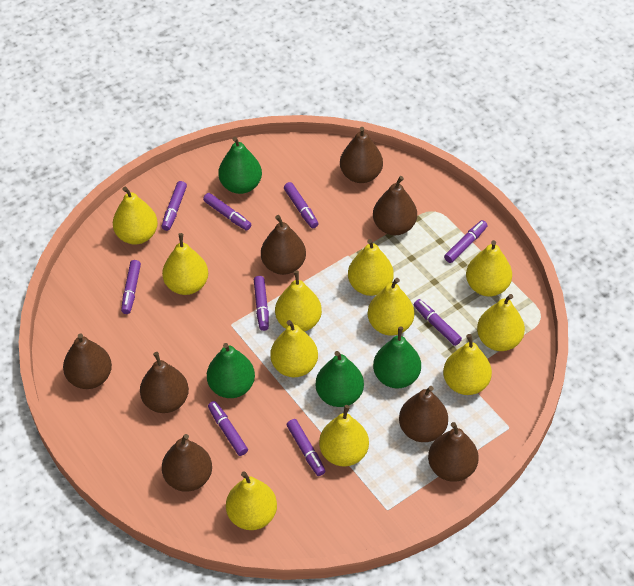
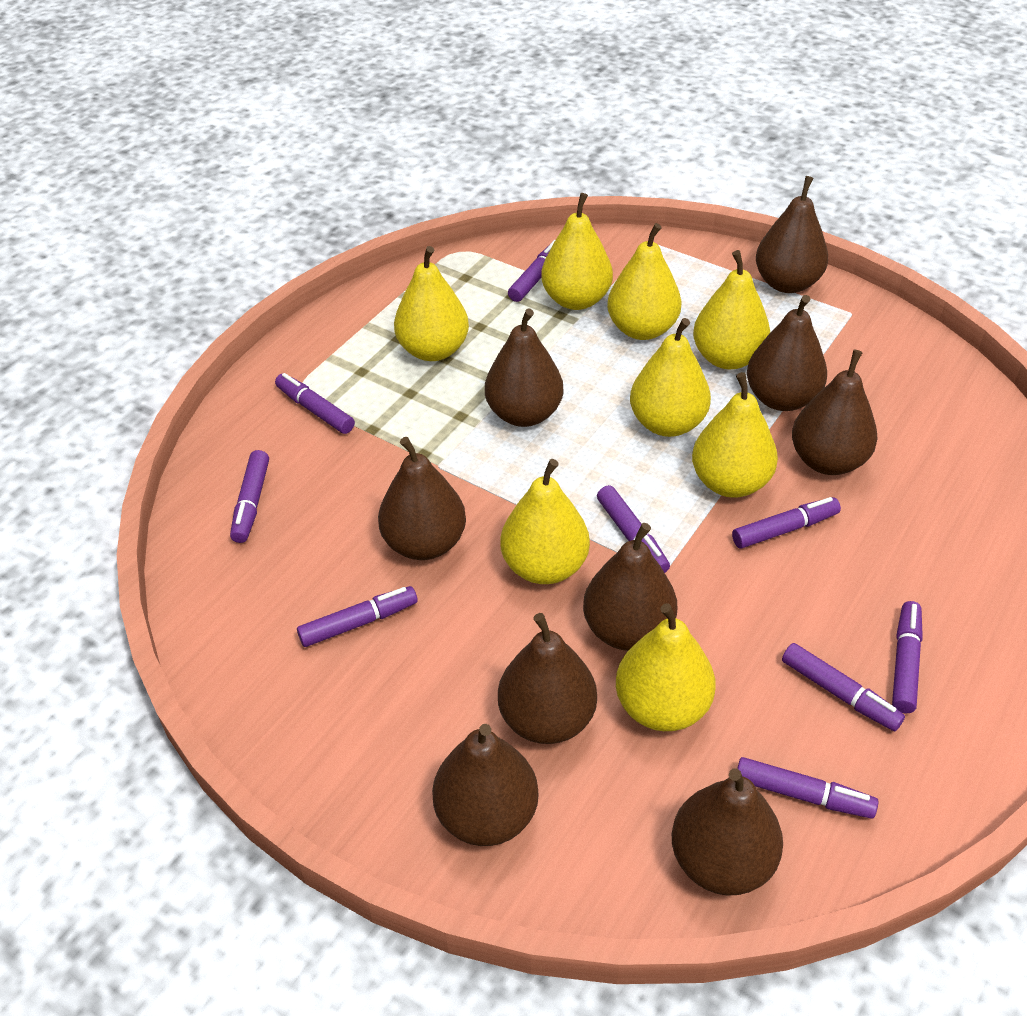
brown pear: 8 -> 9
green pear: 4 -> 0
yellow pear: 11 -> 8

